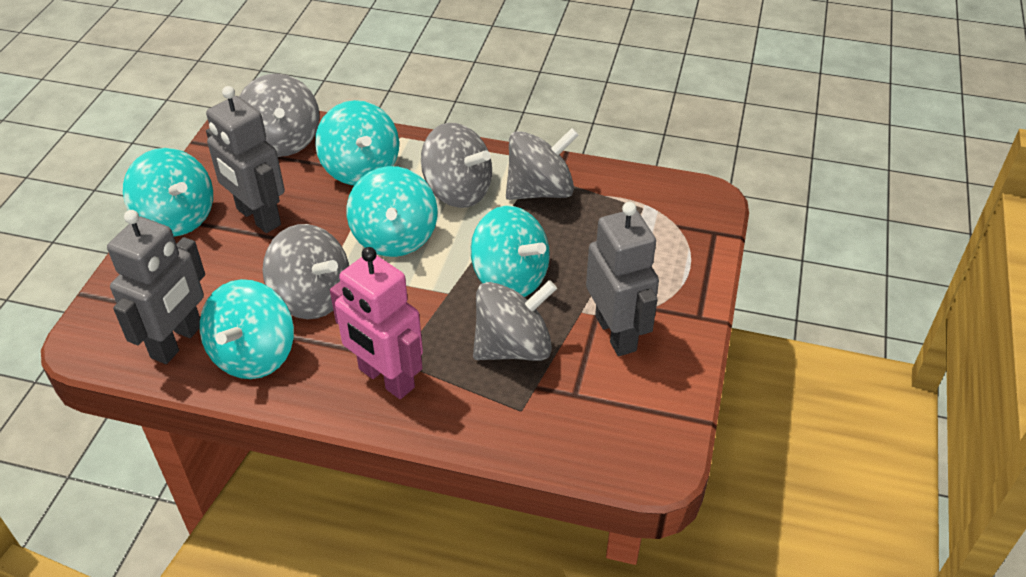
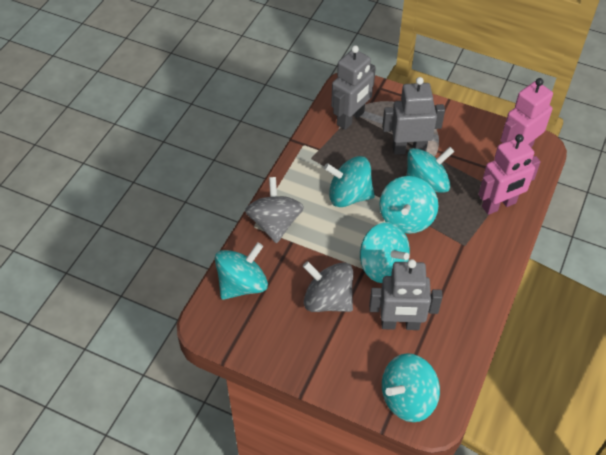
grey spinning top: 5 -> 2
pink robot: 1 -> 2
turquoise spinning top: 5 -> 6

